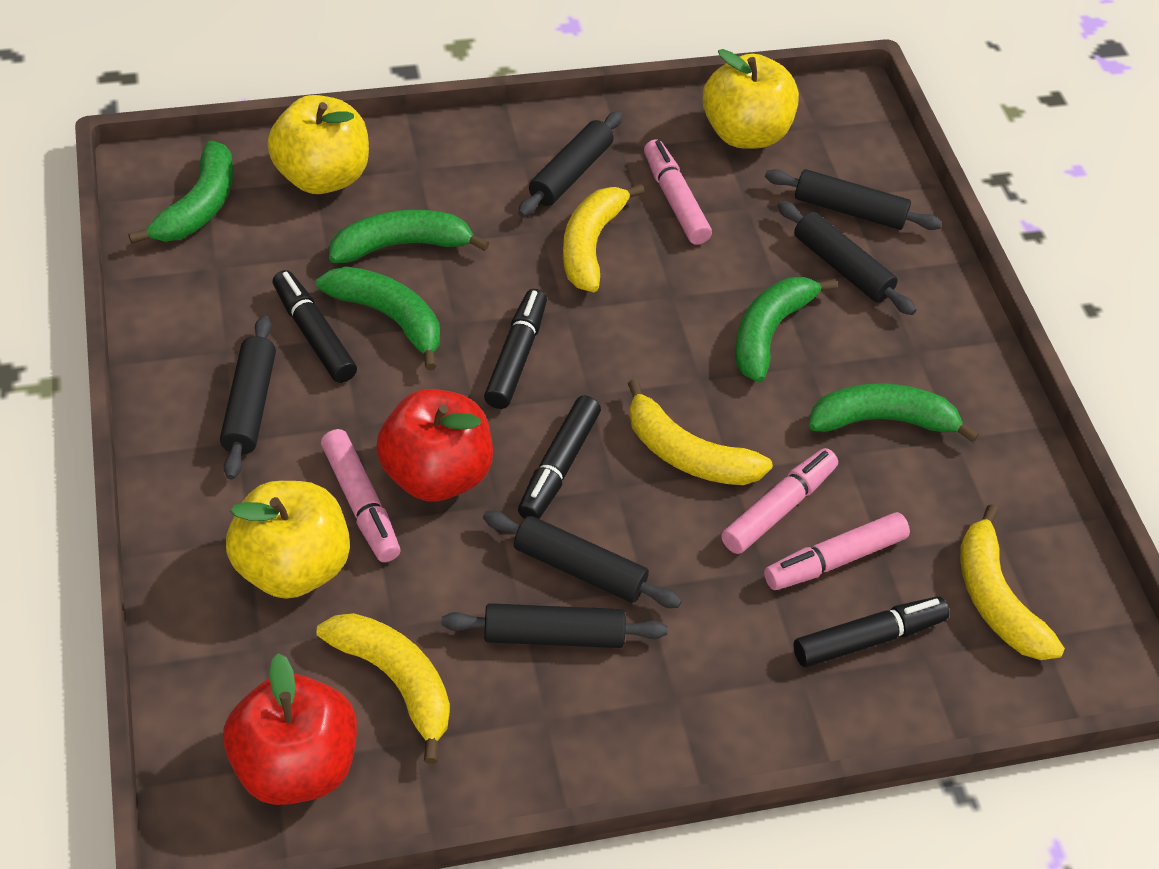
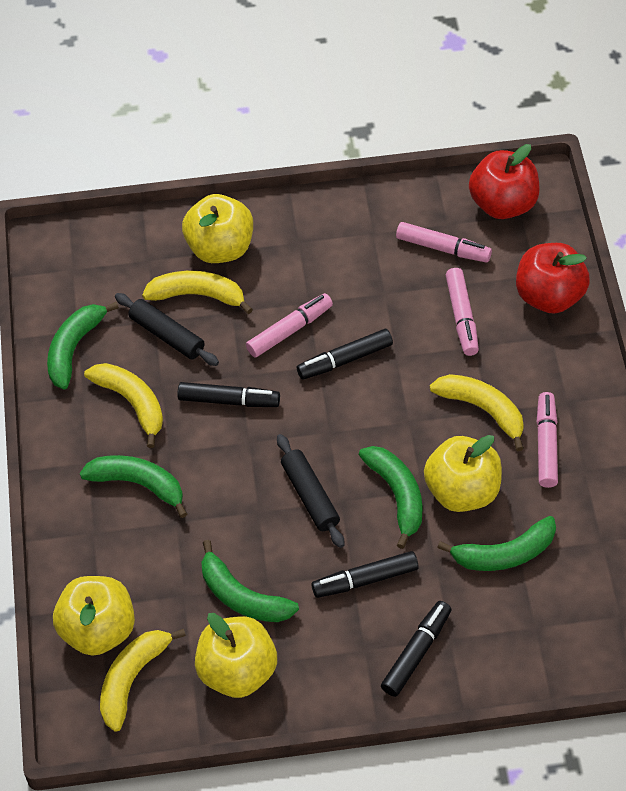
black rolling pin: 6 -> 2
yellow apple: 3 -> 4

